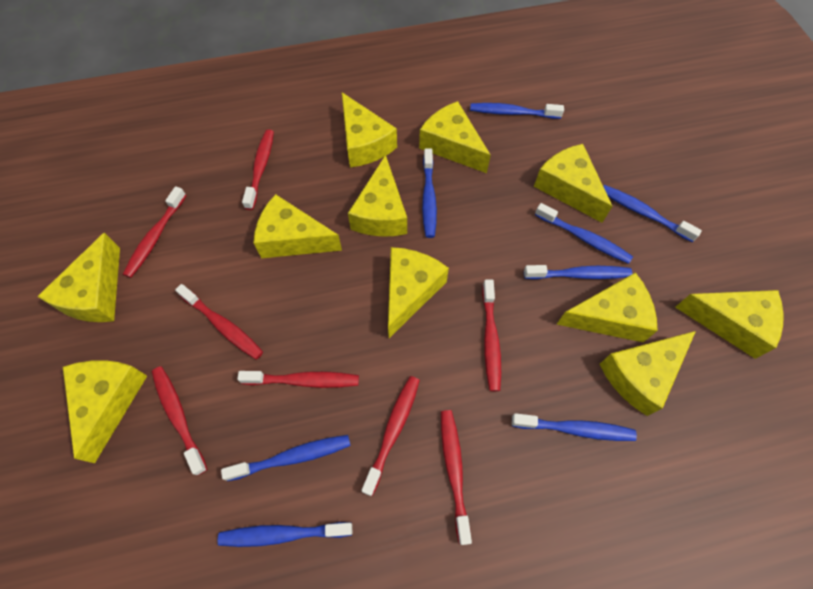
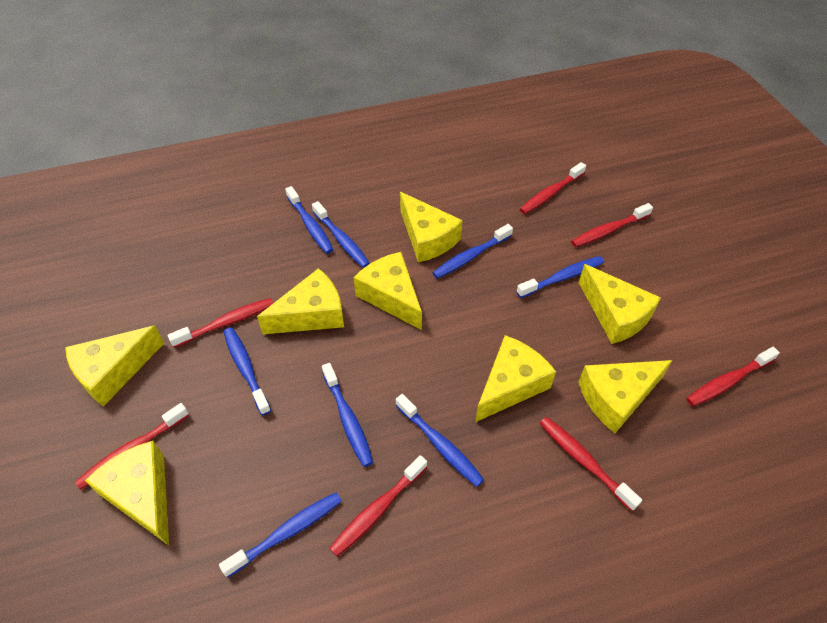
red toothbrush: 8 -> 7
yellow cheese: 11 -> 8

